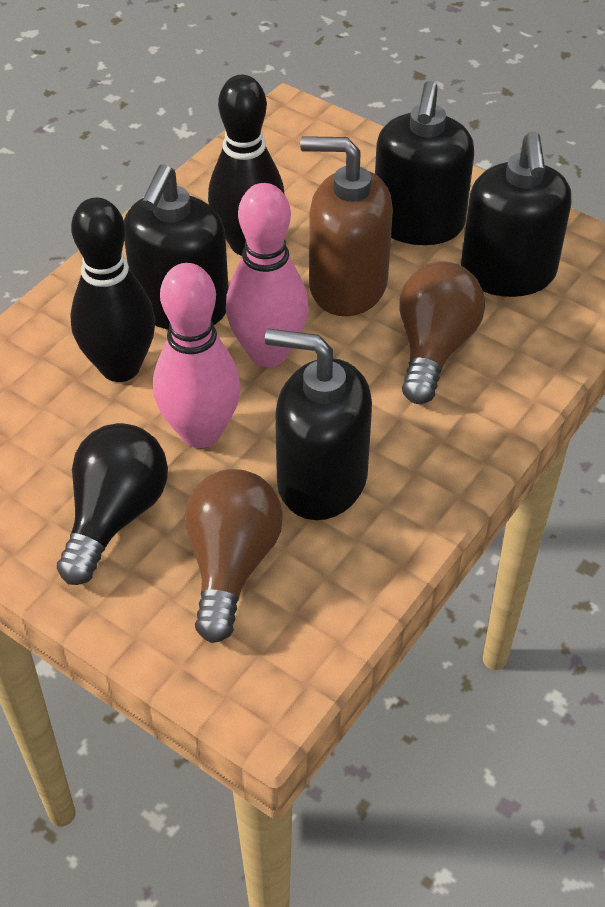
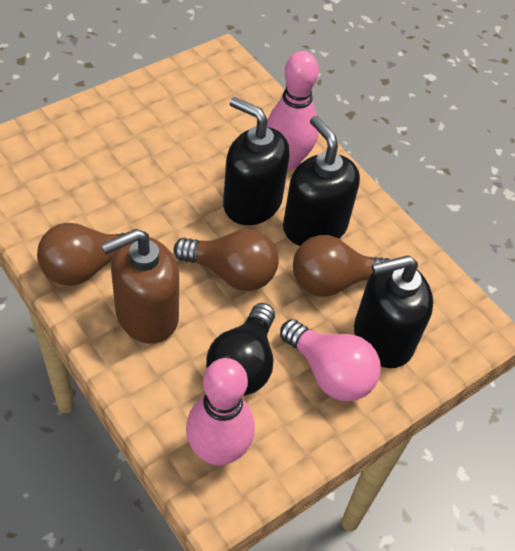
black bowling pin: 2 -> 0
black soap dispenser: 4 -> 3
brown light bulb: 2 -> 3
pink light bulb: 0 -> 1

